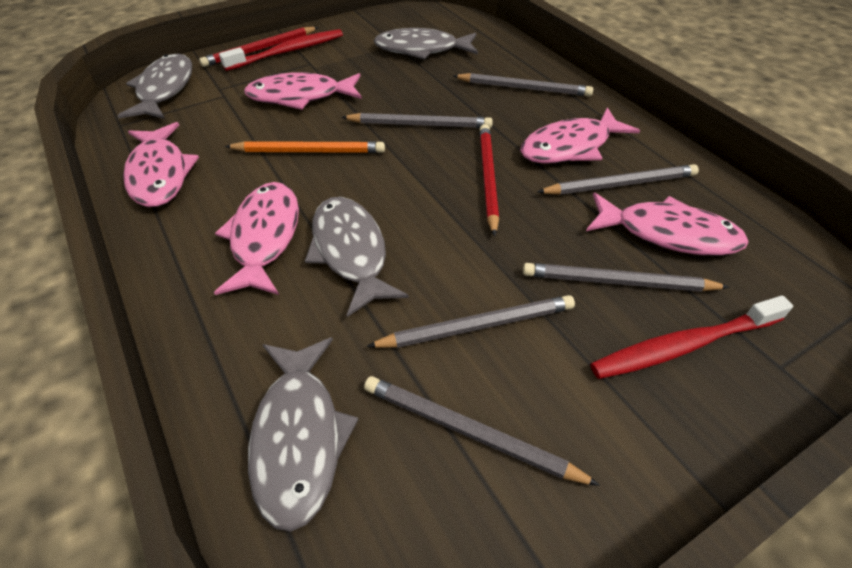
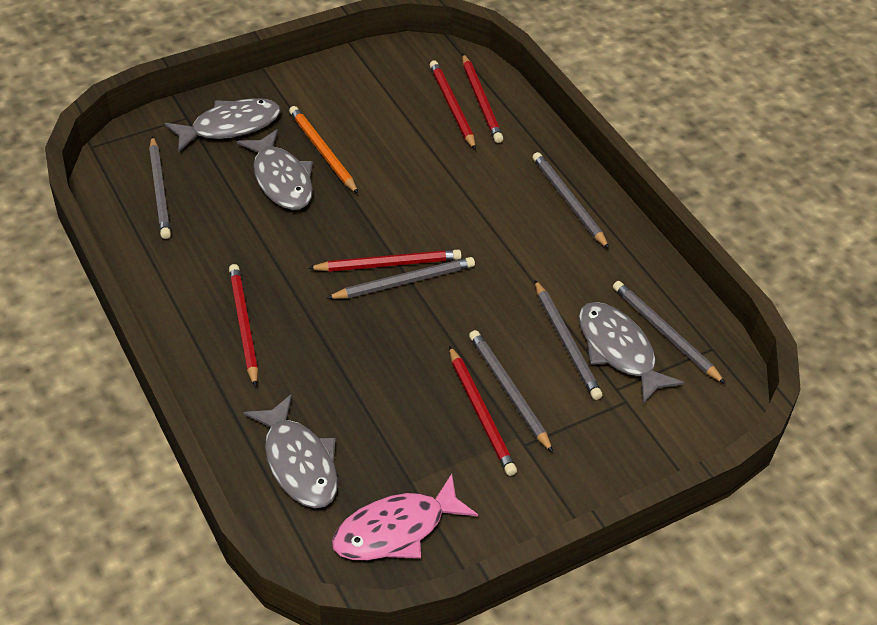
pink fish: 5 -> 1
red pencil: 2 -> 5
red toothbrush: 2 -> 0

